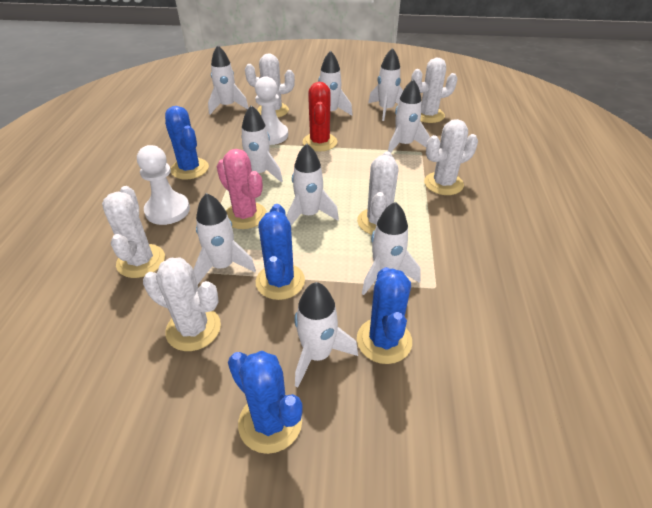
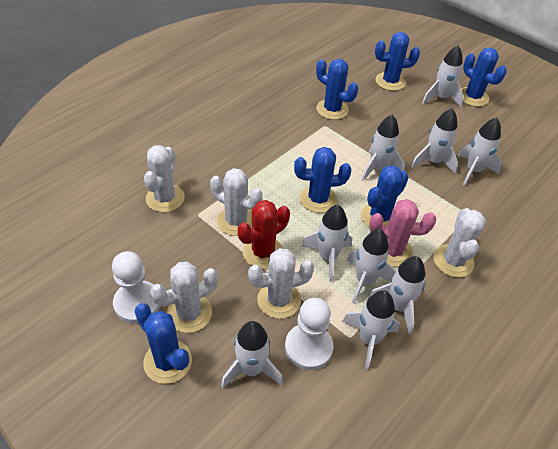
blue cactus: 4 -> 6
white cactus: 6 -> 5

